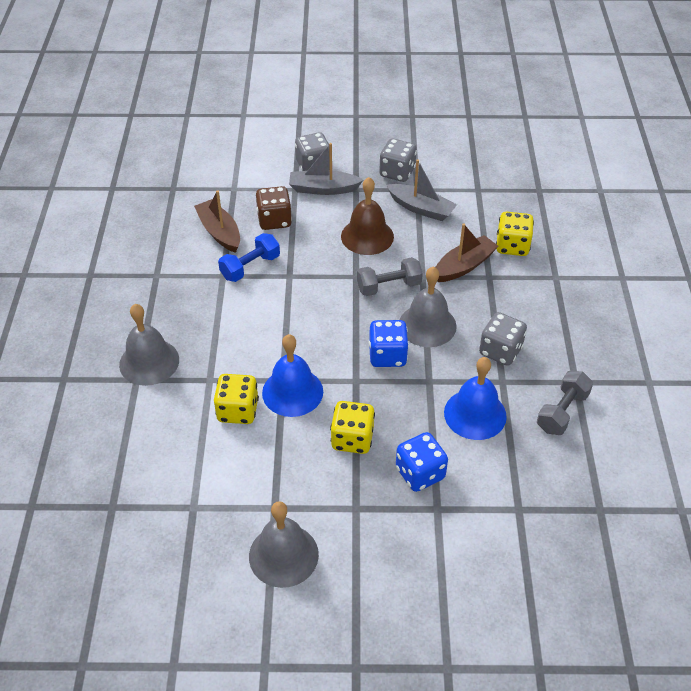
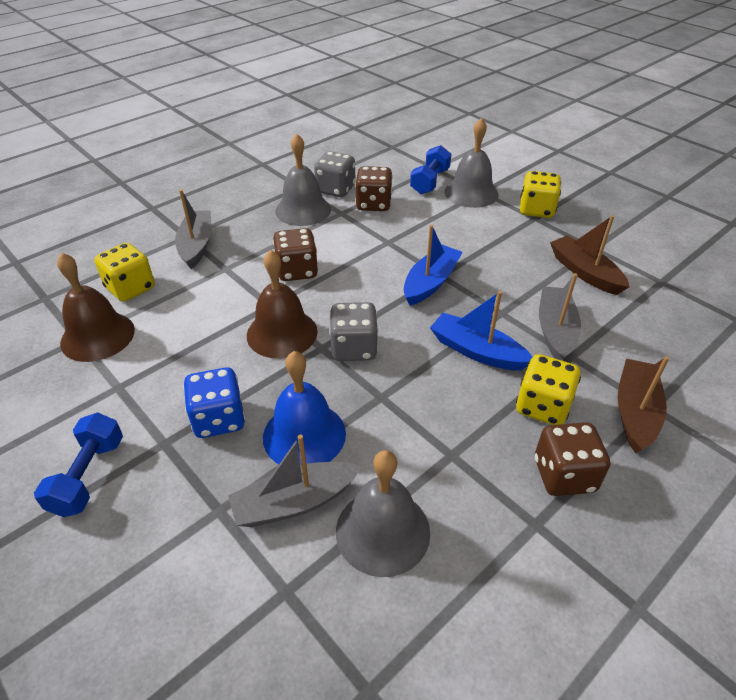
blue bell: 2 -> 1
blue boat: 0 -> 2
blue dice: 2 -> 1
blue dumbbell: 1 -> 2
brown bell: 1 -> 2
brown dice: 1 -> 3
grey boat: 2 -> 3
grey dice: 3 -> 2
grey dumbbell: 2 -> 0

